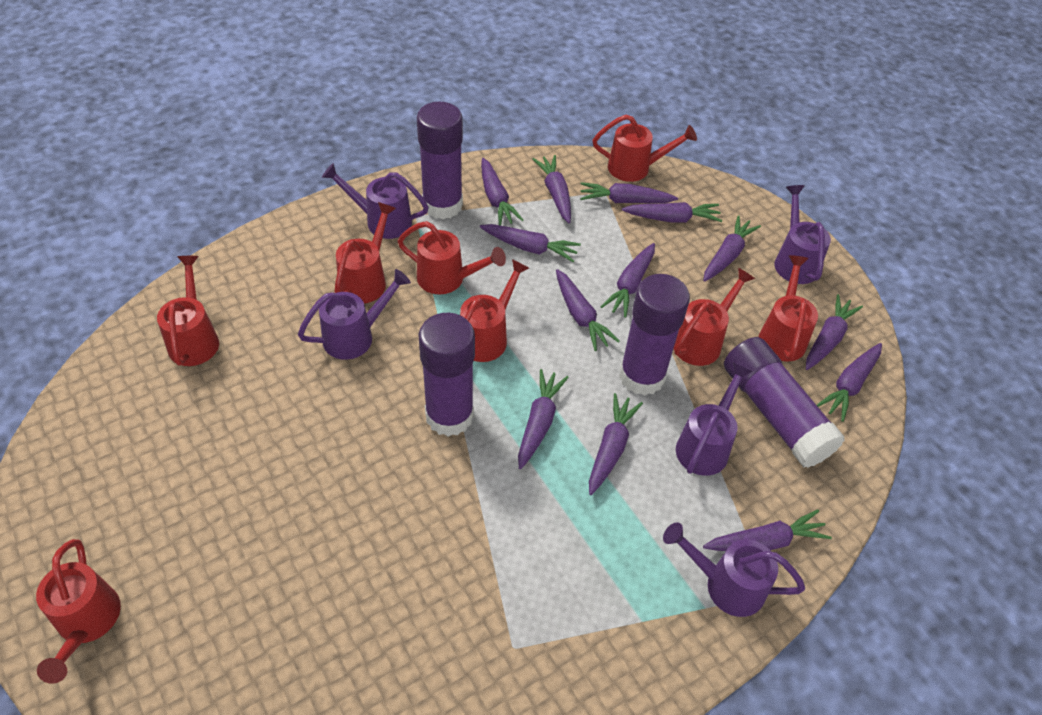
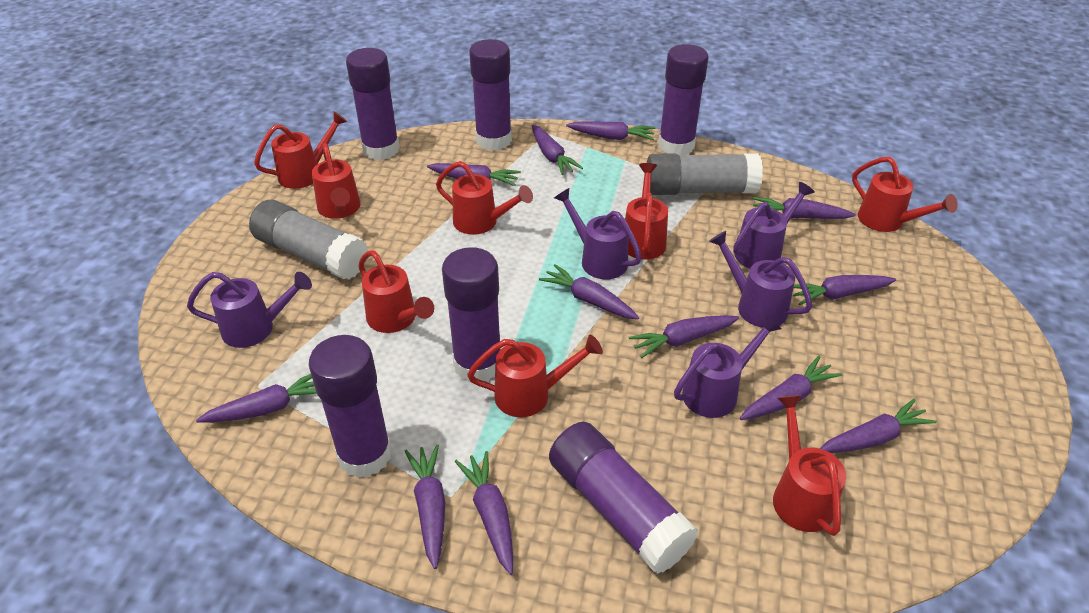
grey glue stick: 0 -> 2
purple carrot: 13 -> 12
purple glue stick: 4 -> 6

